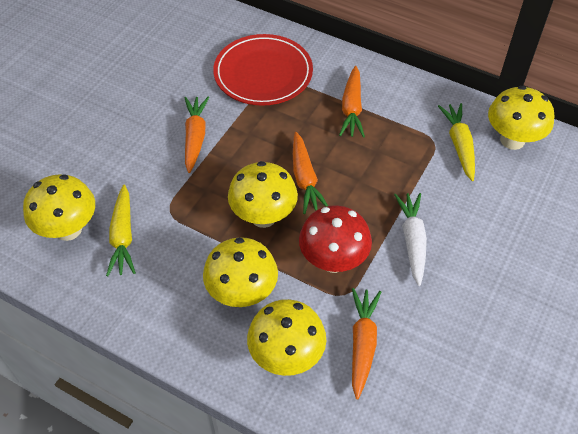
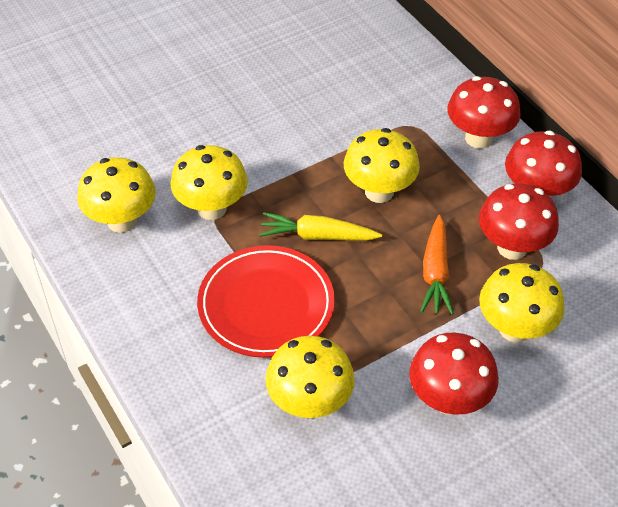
orange carrot: 4 -> 1
red mushroom: 1 -> 4
white carrot: 1 -> 0
yellow carrot: 2 -> 1

